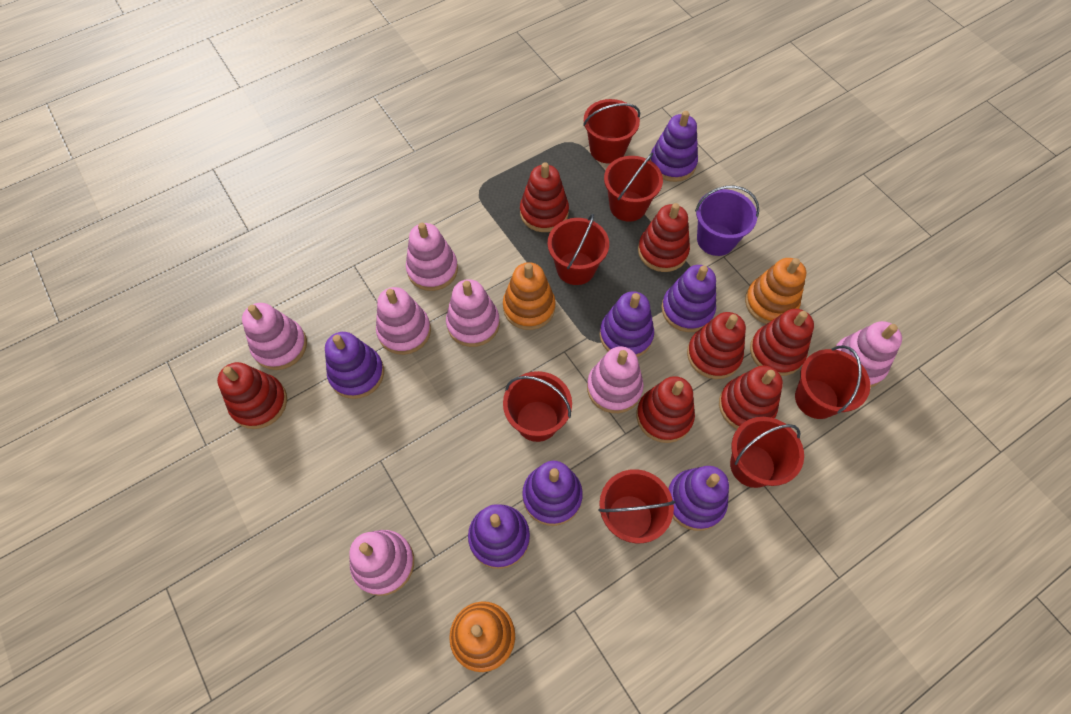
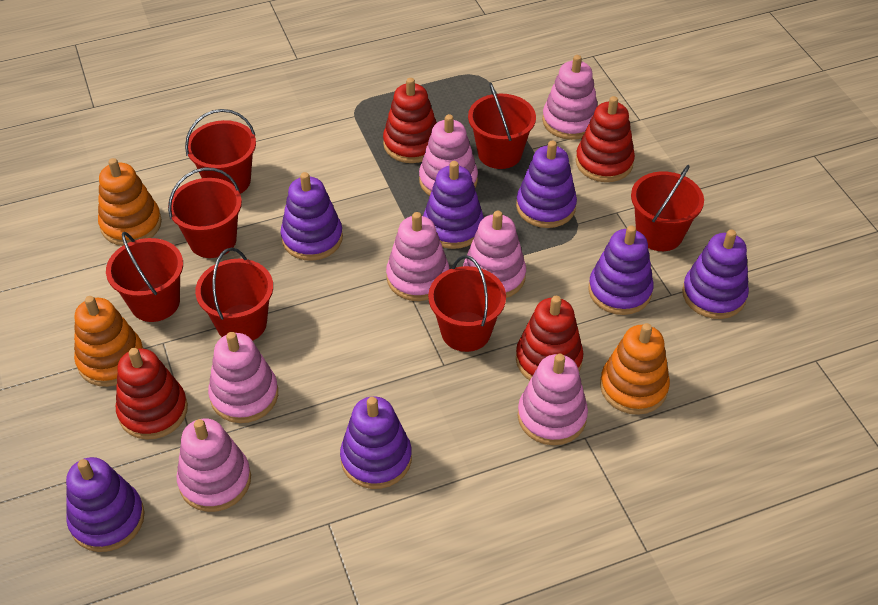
purple bucket: 1 -> 0
red stacking toy: 7 -> 4

